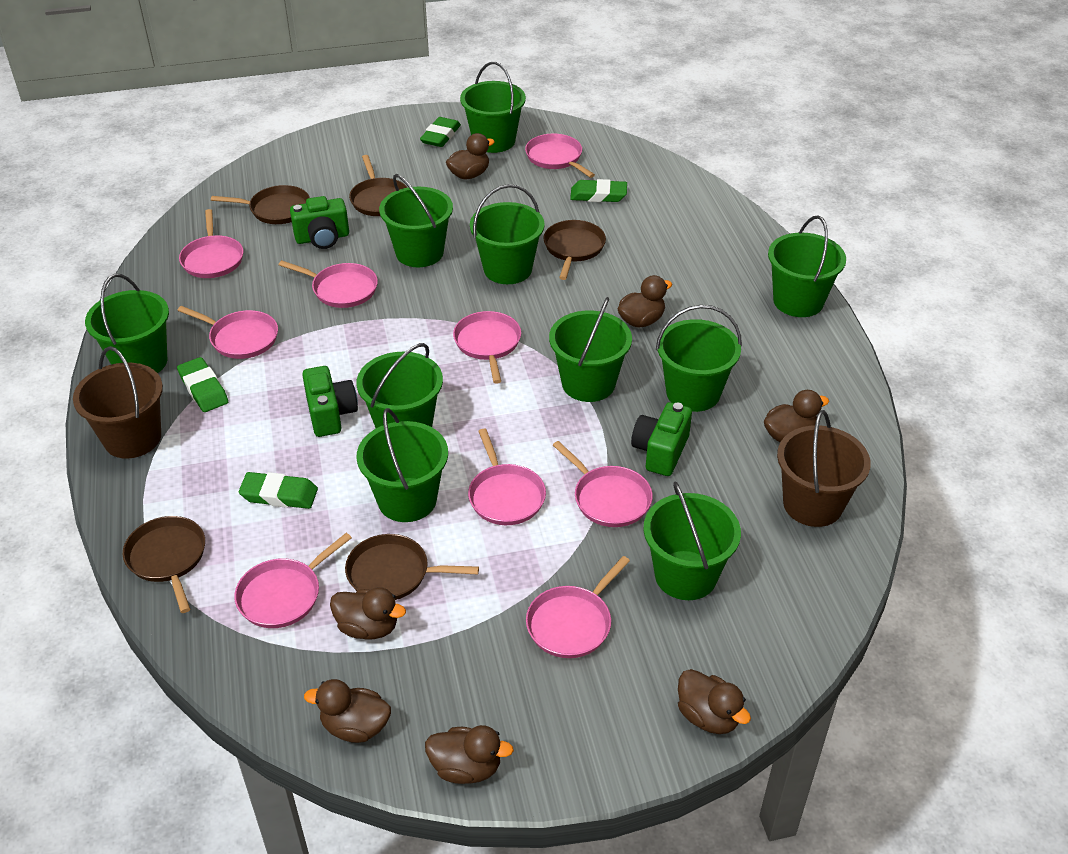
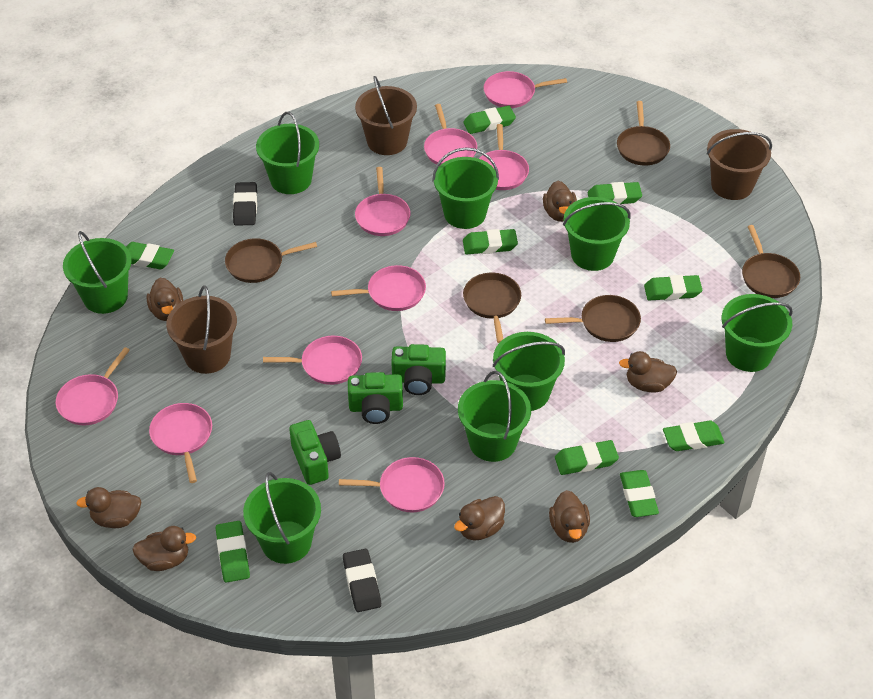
black eraser: 0 -> 2
brown bucket: 2 -> 3
green bucket: 10 -> 8
green eraser: 4 -> 9

